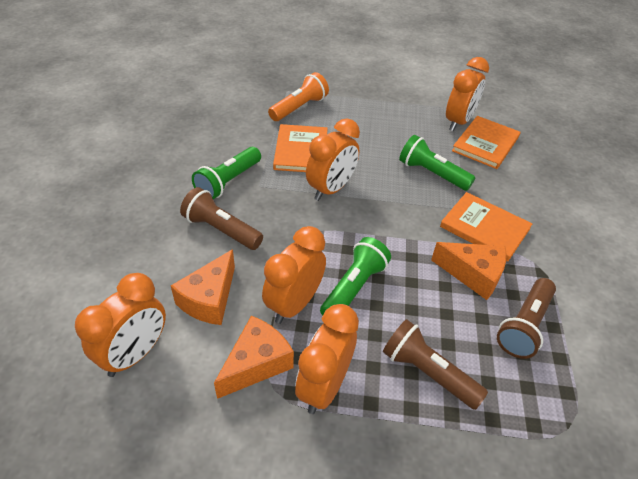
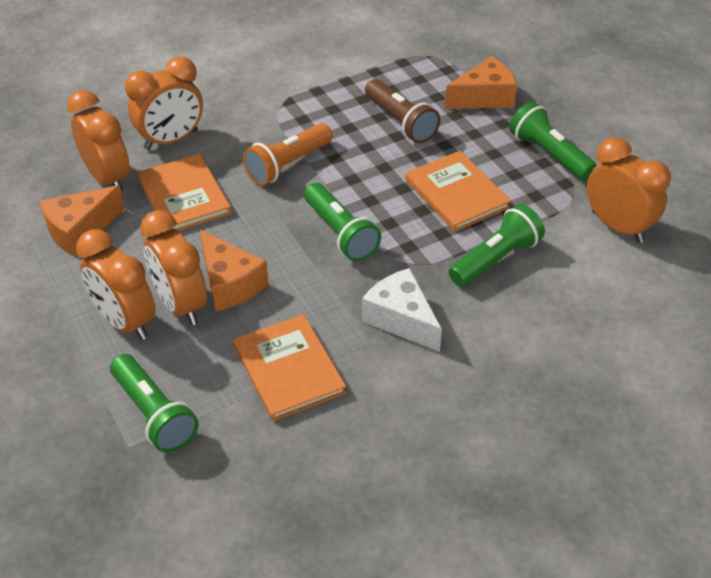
brown flashlight: 3 -> 1
green flashlight: 3 -> 4
white cheese: 0 -> 1

